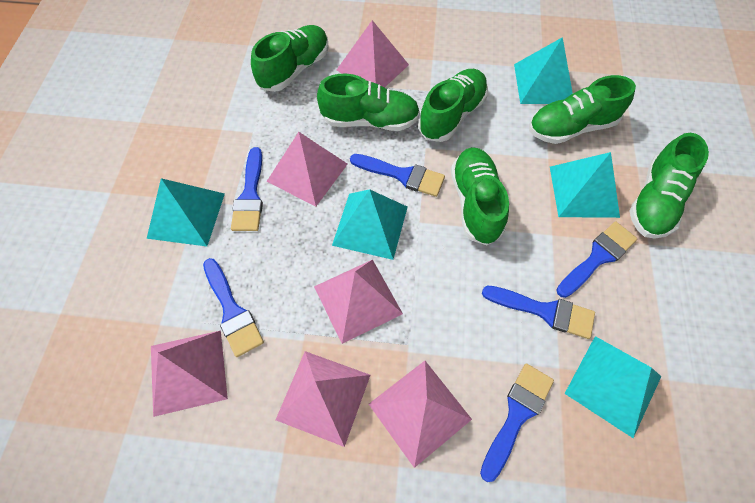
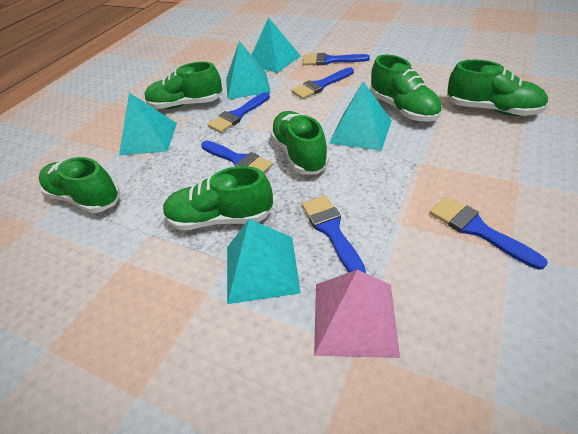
pink pyramid: 6 -> 1

